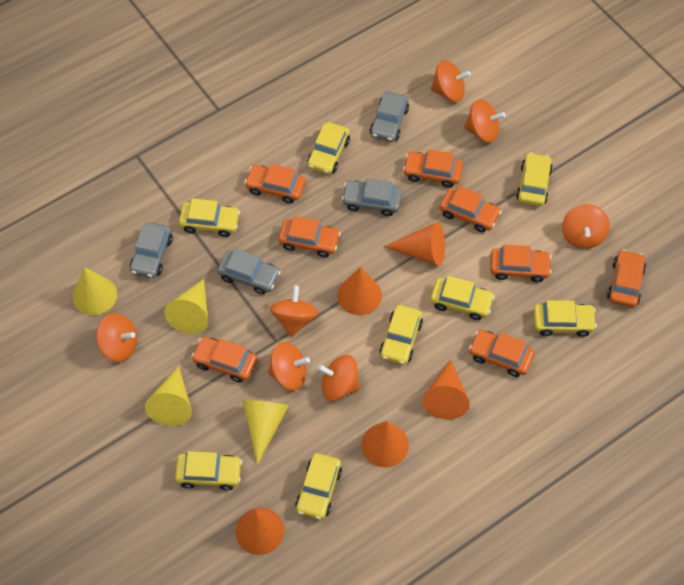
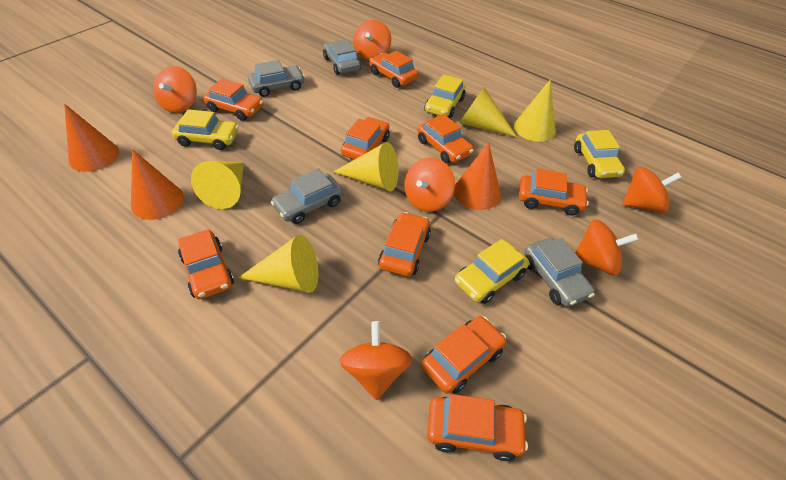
orange car: 8 -> 9
orange cone: 5 -> 3
orange spinning top: 7 -> 6
yellow car: 8 -> 4
yellow cone: 4 -> 5

